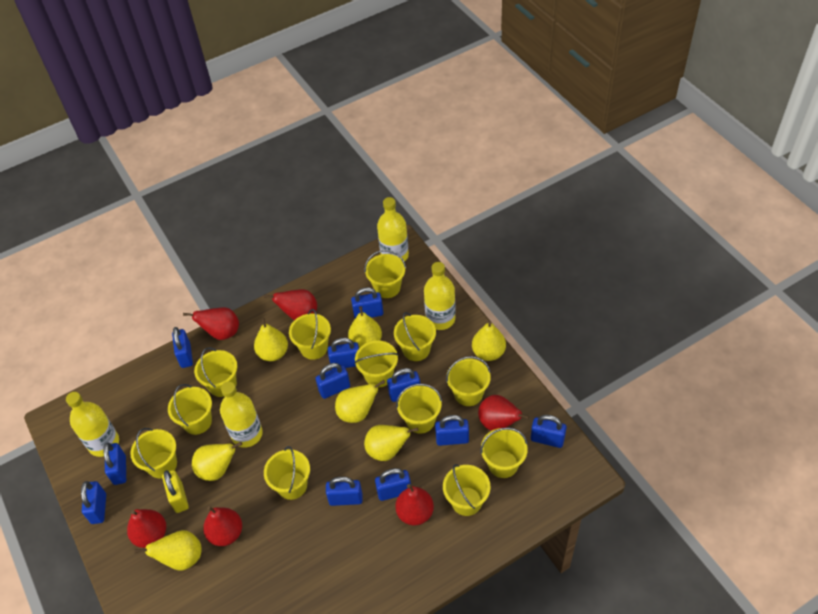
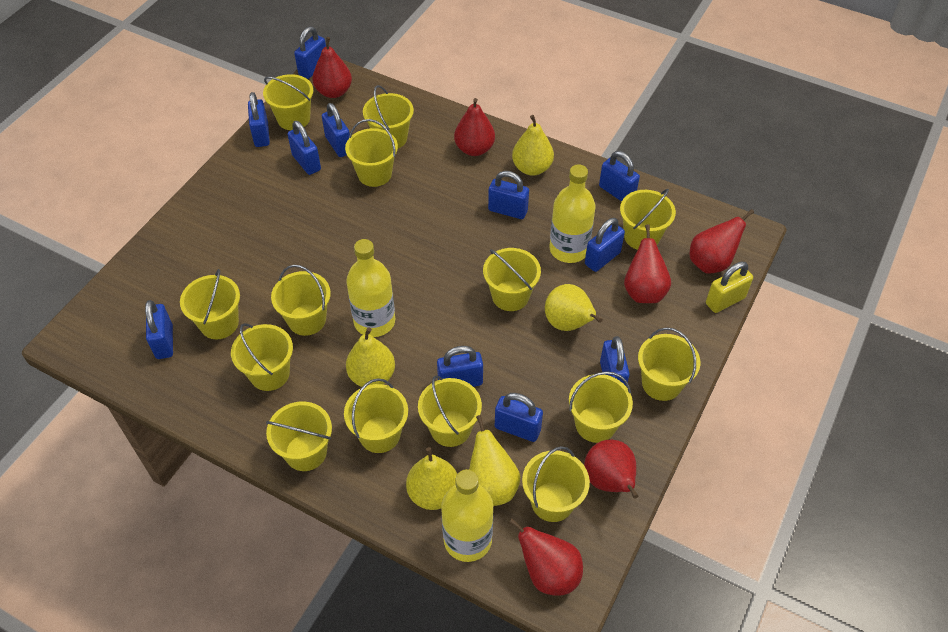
yellow bottle: 4 -> 3
yellow bucket: 12 -> 14
yellow pear: 7 -> 5

